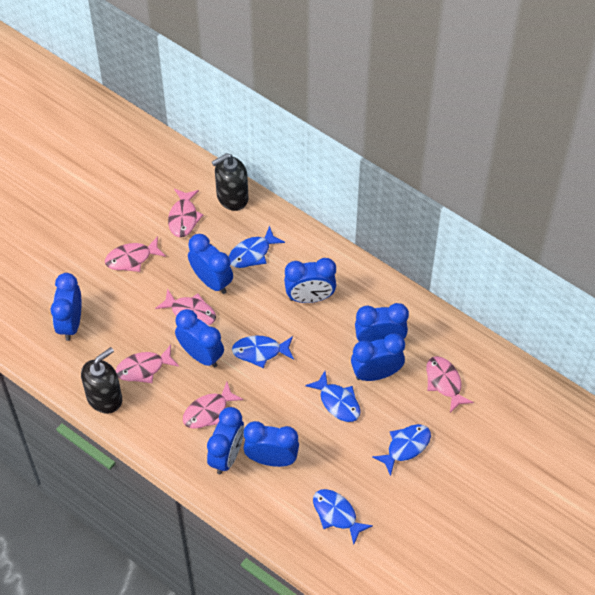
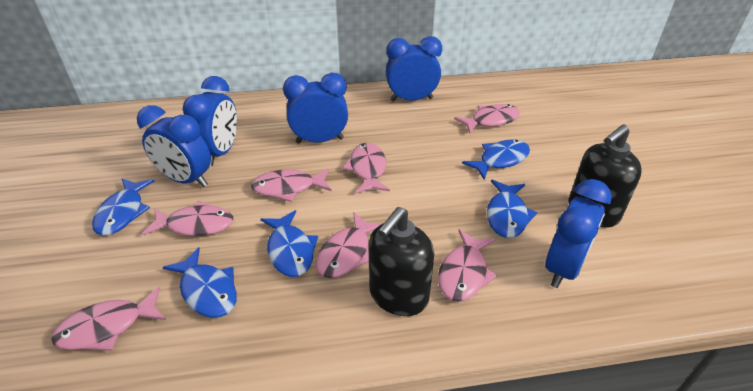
blue clock: 8 -> 5
pink fish: 6 -> 7

